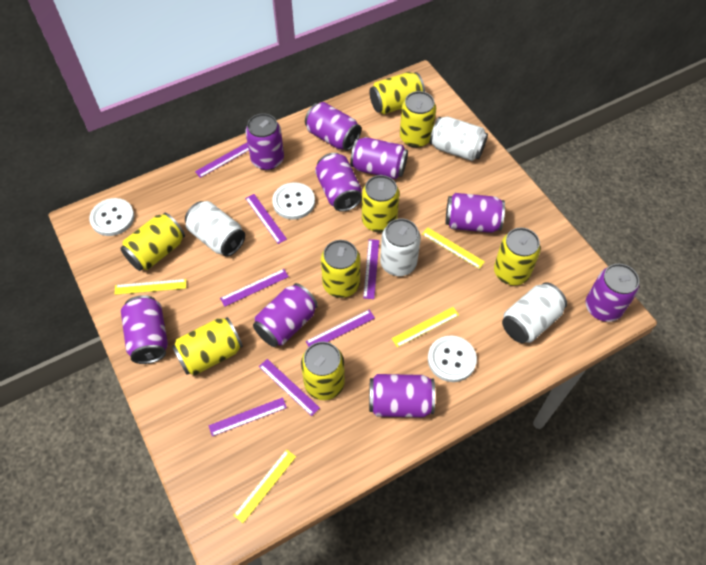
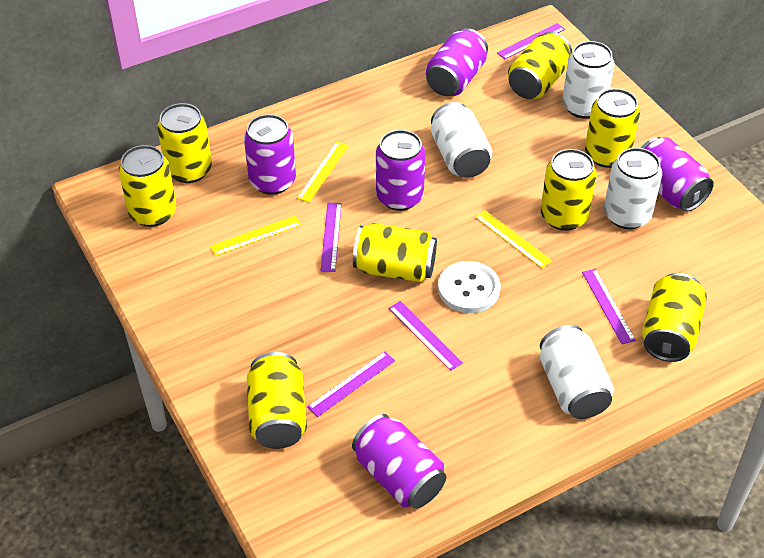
purple can: 9 -> 5
purple ruler: 7 -> 5
white button: 3 -> 1
yellow ruler: 4 -> 3

